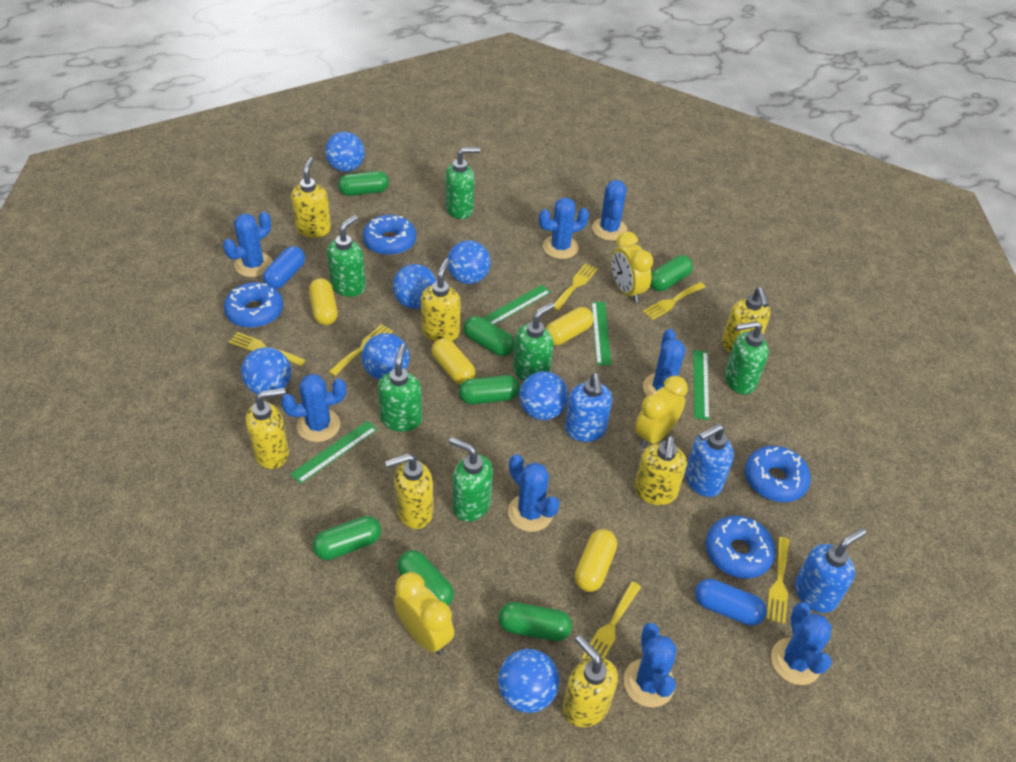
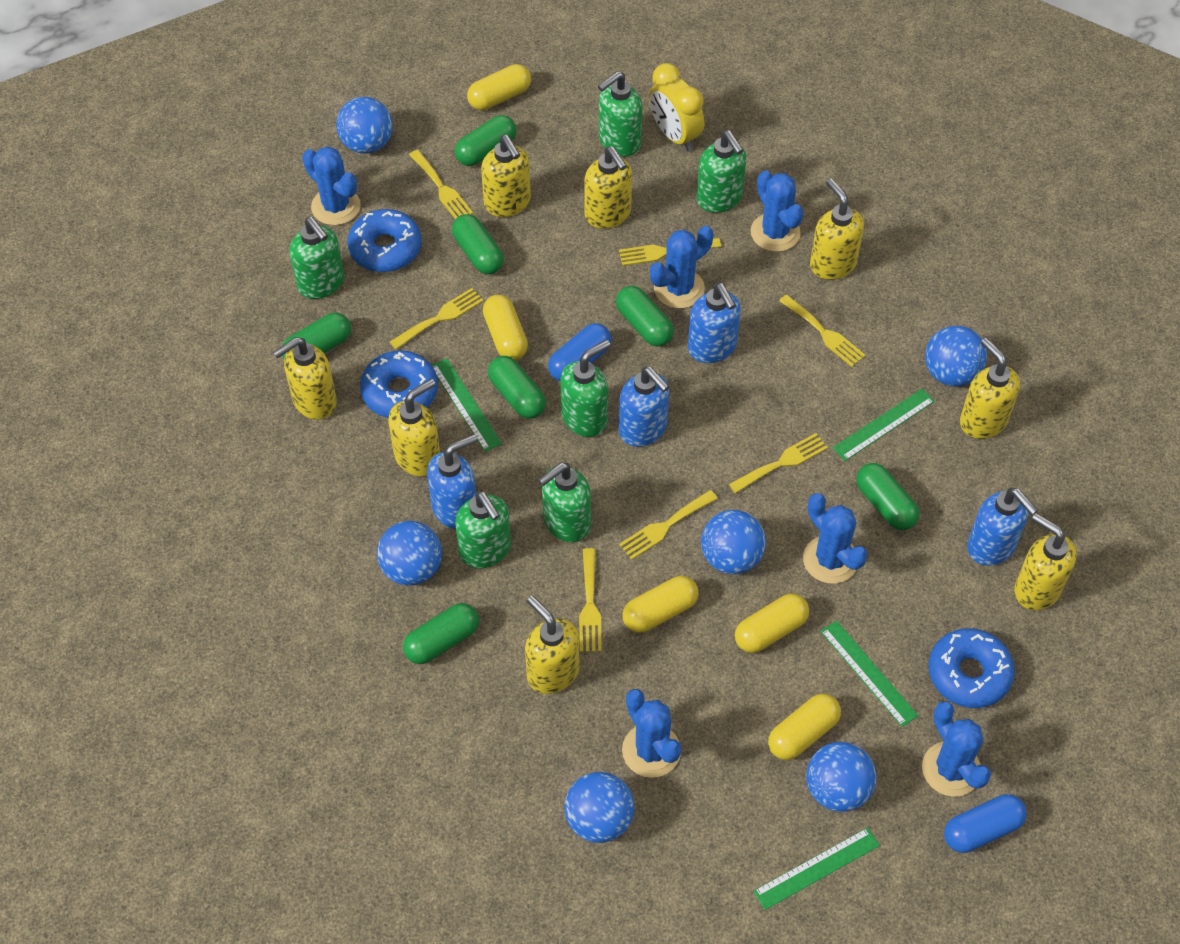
blue ball: 7 -> 6
blue cactus: 8 -> 6
blue donut: 4 -> 3
blue soap dispenser: 3 -> 4
yellow capsule: 4 -> 5
yellow clock: 3 -> 1
yellow fork: 6 -> 7
yellow soap dispenser: 7 -> 8

